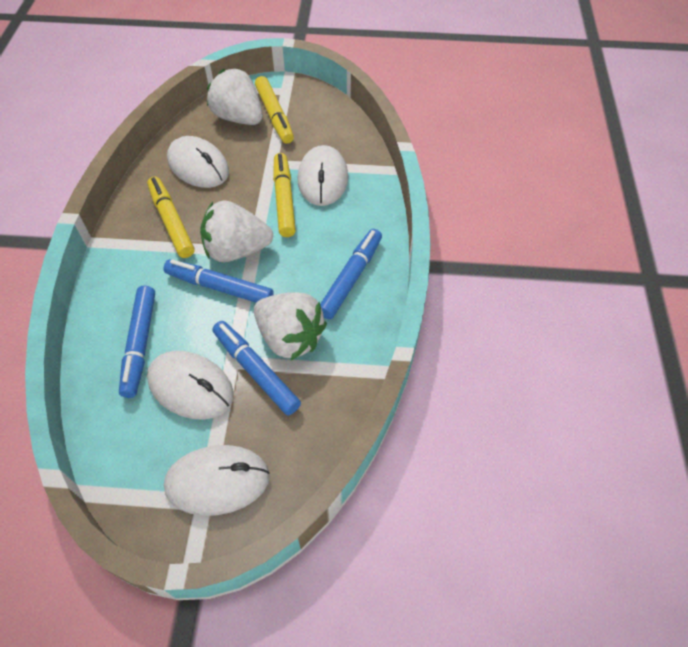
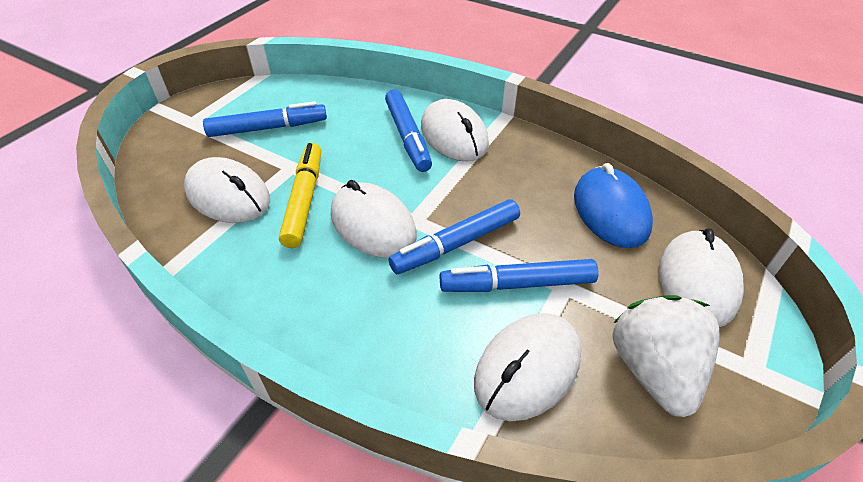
blue mouse: 0 -> 1
white mouse: 4 -> 5
white strawberry: 3 -> 1
yellow marker: 3 -> 1

